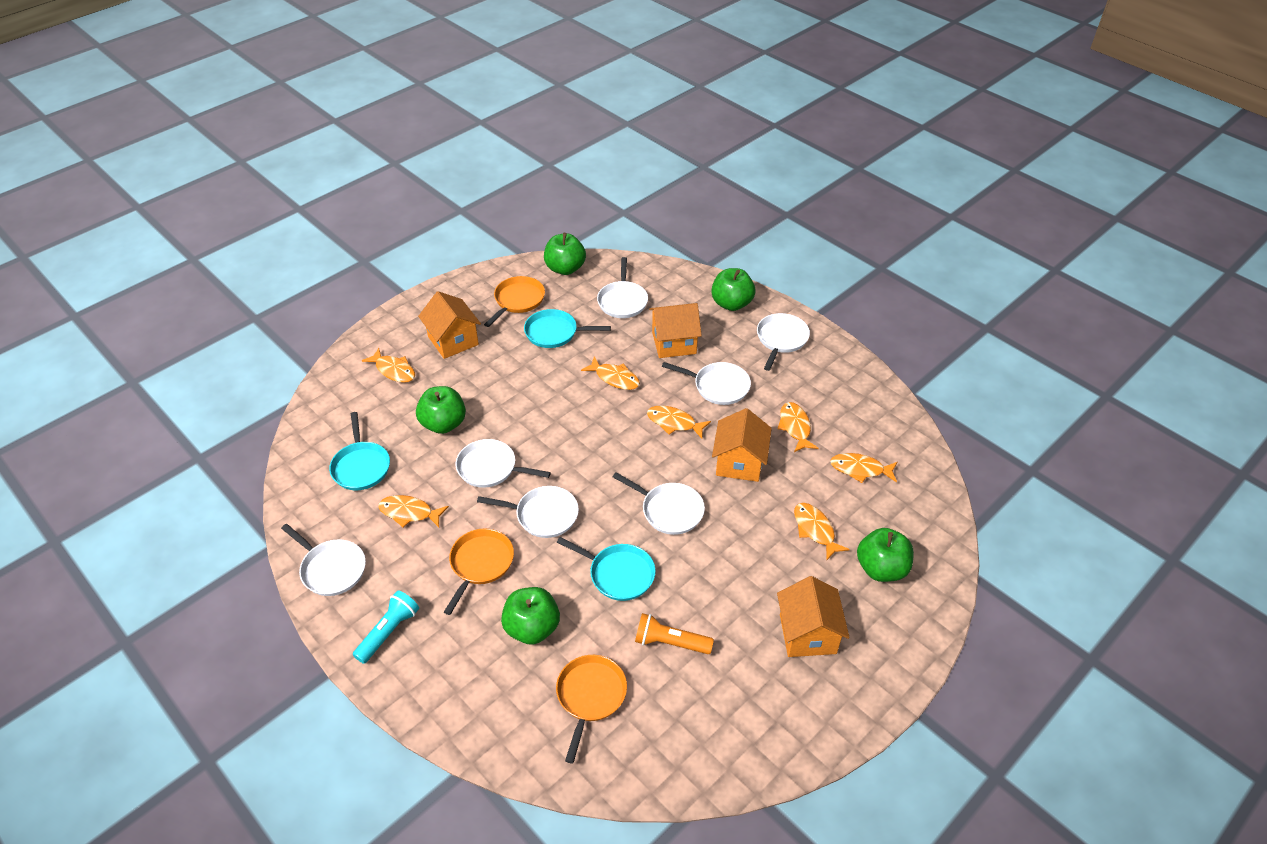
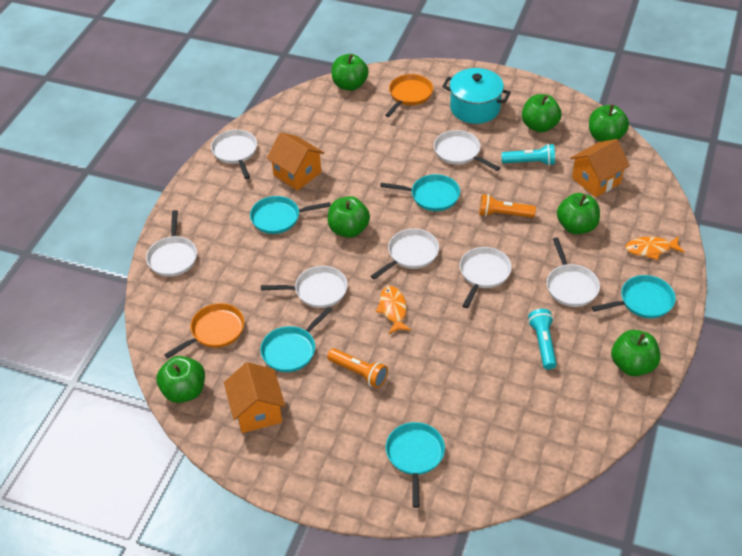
green apple: 5 -> 7
orange fish: 7 -> 2
orange flashlight: 1 -> 2
orange house: 4 -> 3
orange pan: 3 -> 2
turquoise flashlight: 1 -> 2
turquoise pan: 3 -> 5
turquoise pot: 0 -> 1

